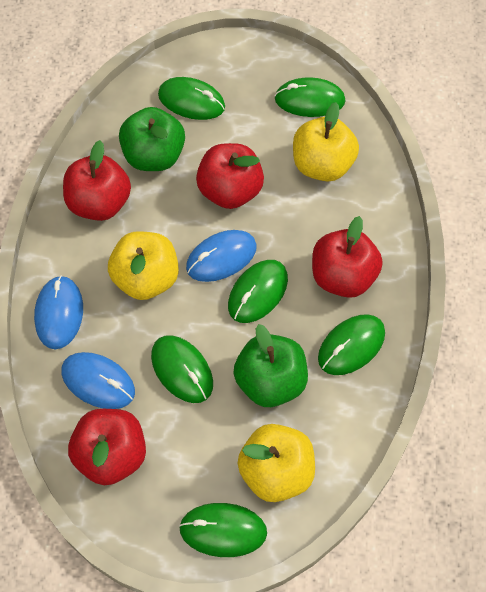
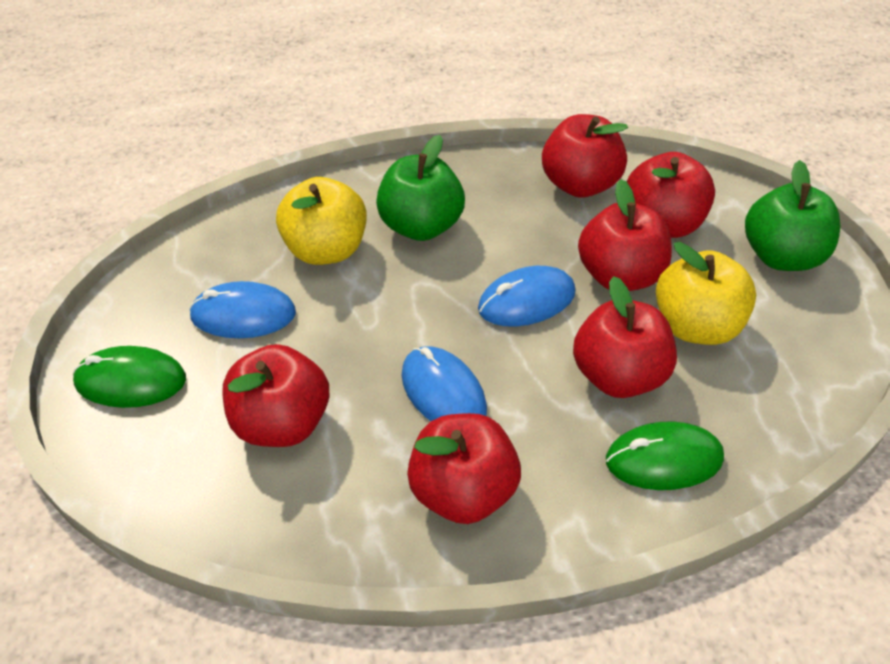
green mouse: 6 -> 2
red apple: 4 -> 6
yellow apple: 3 -> 2

